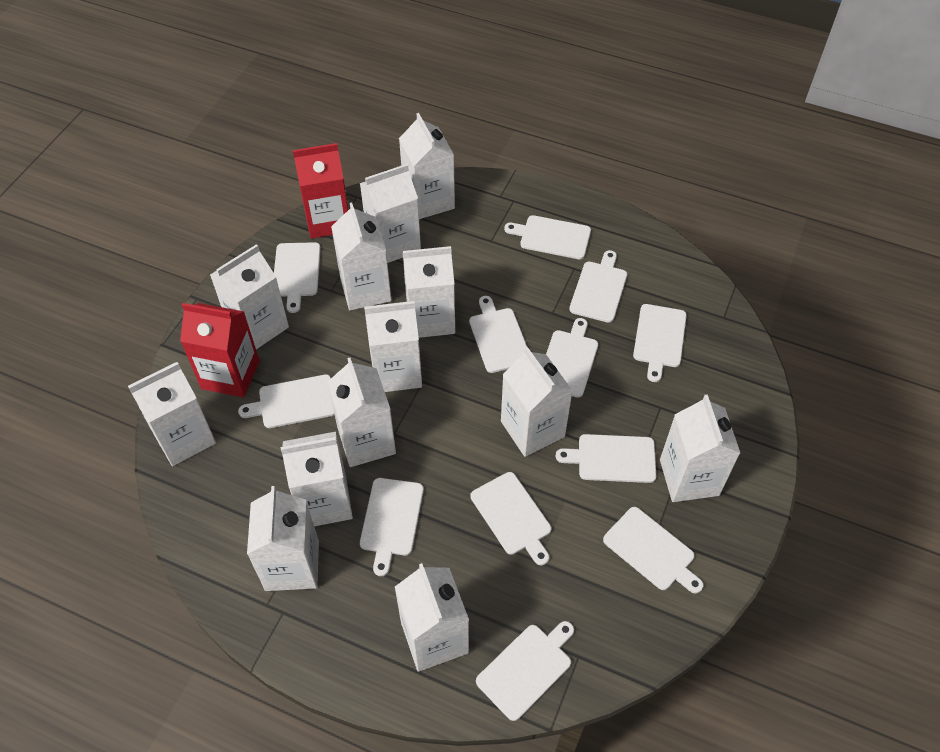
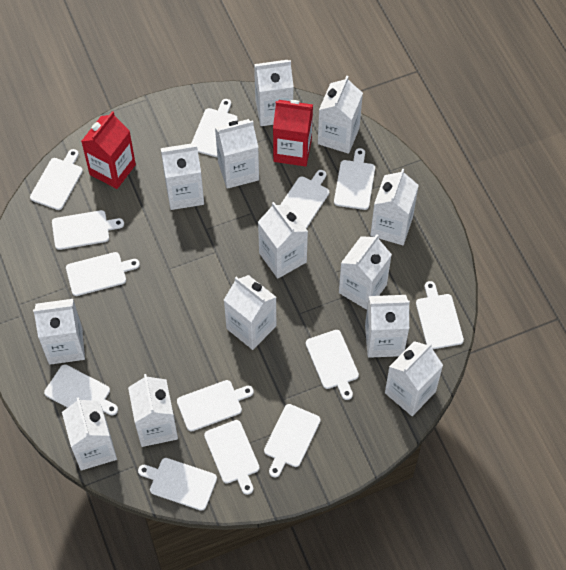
white cutting board: 12 -> 13

